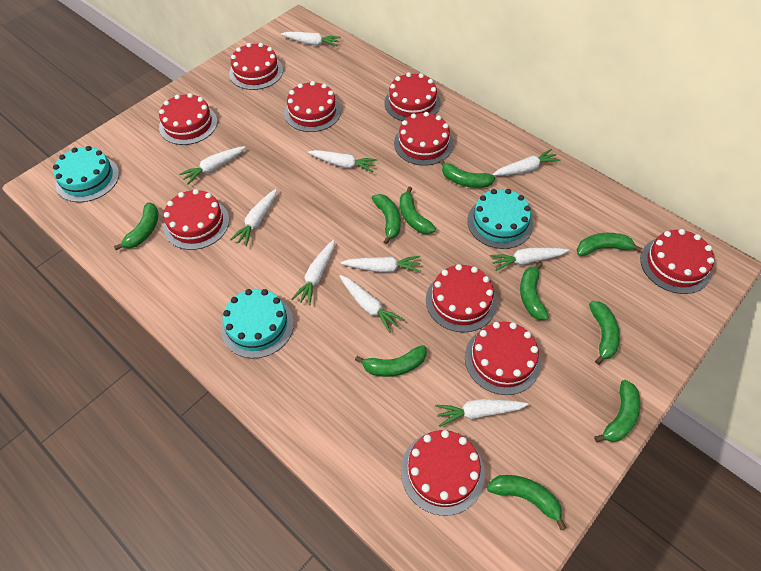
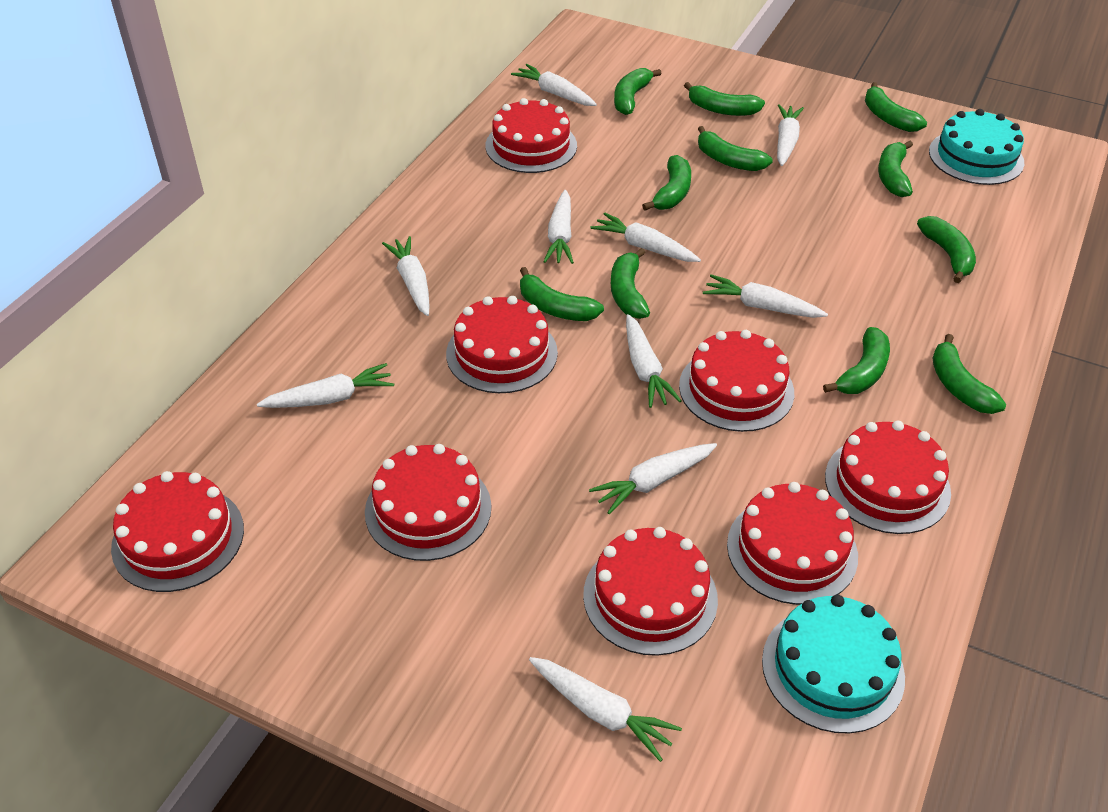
green banana: 10 -> 11
red cake: 10 -> 8
turquoise cake: 3 -> 2

